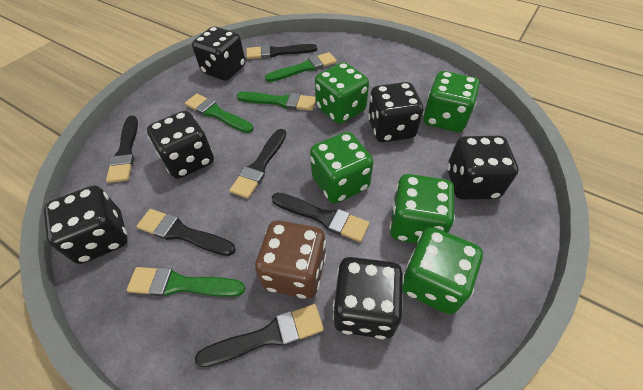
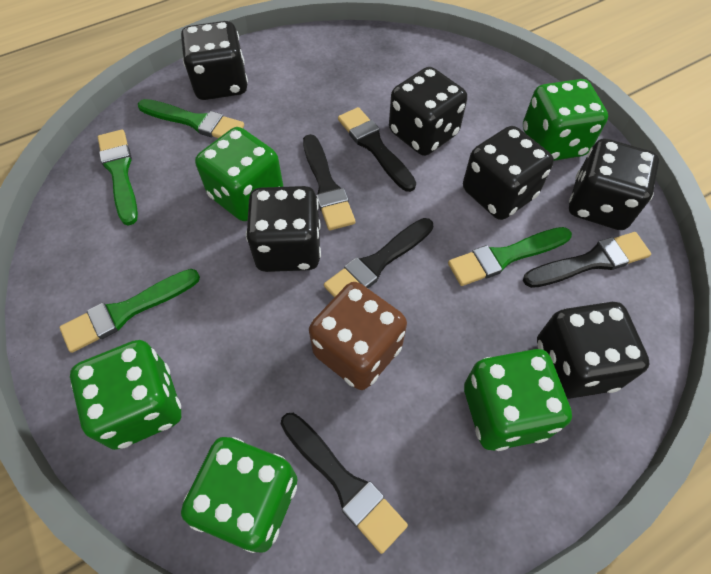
black brush: 6 -> 5

